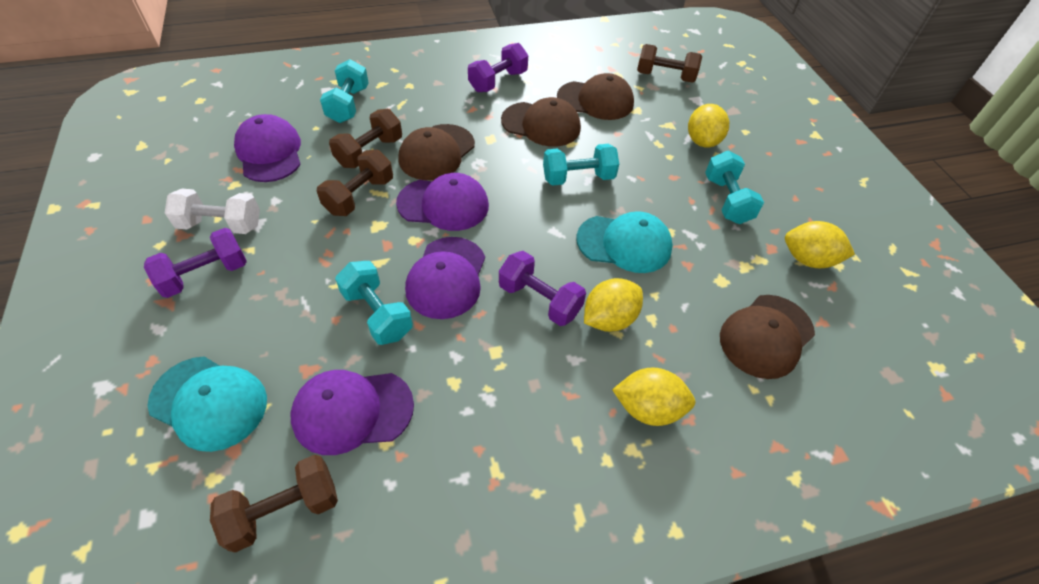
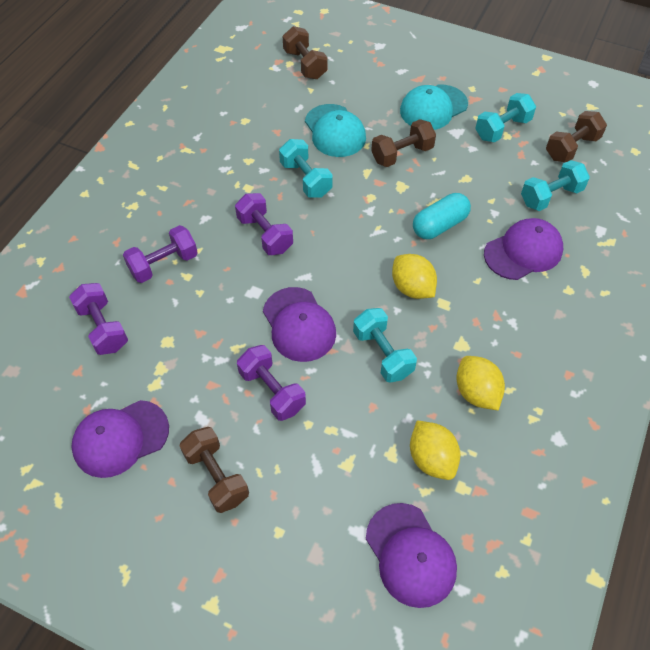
brown cap: 4 -> 0
purple dumbbell: 3 -> 4
turquoise capsule: 0 -> 1
white dumbbell: 1 -> 0
yellow lemon: 4 -> 3

